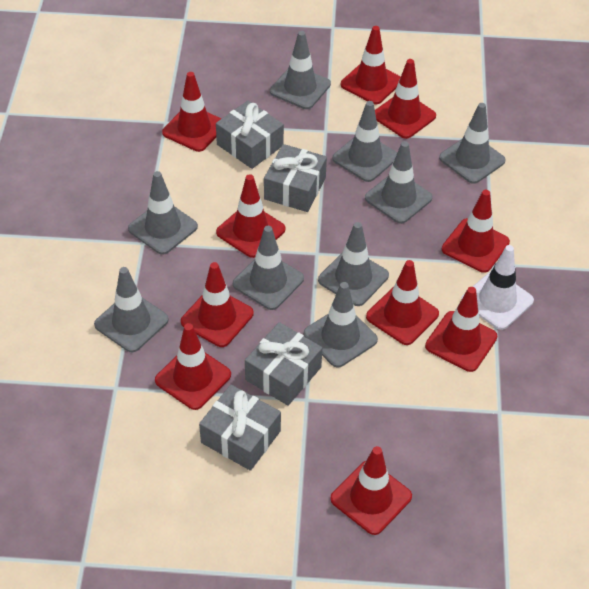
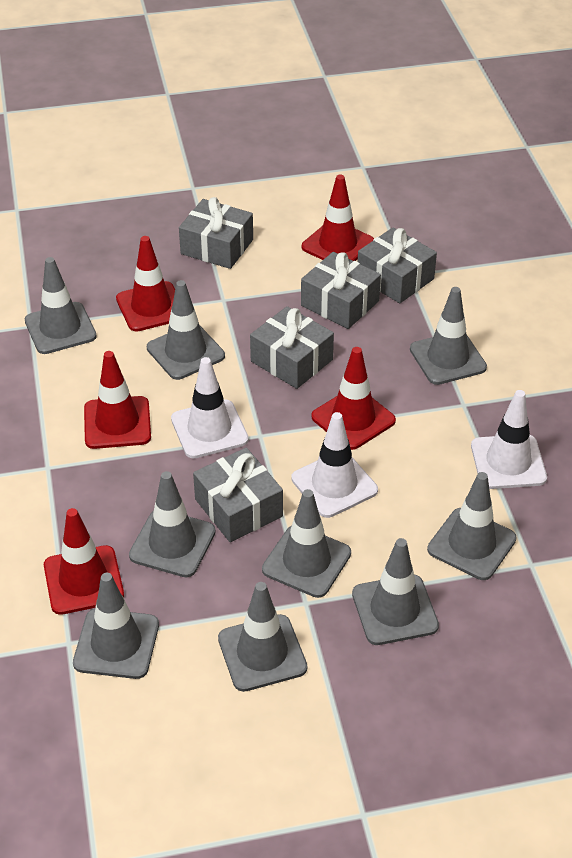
grey gift: 4 -> 5
red traffic cone: 10 -> 5
white traffic cone: 1 -> 3

